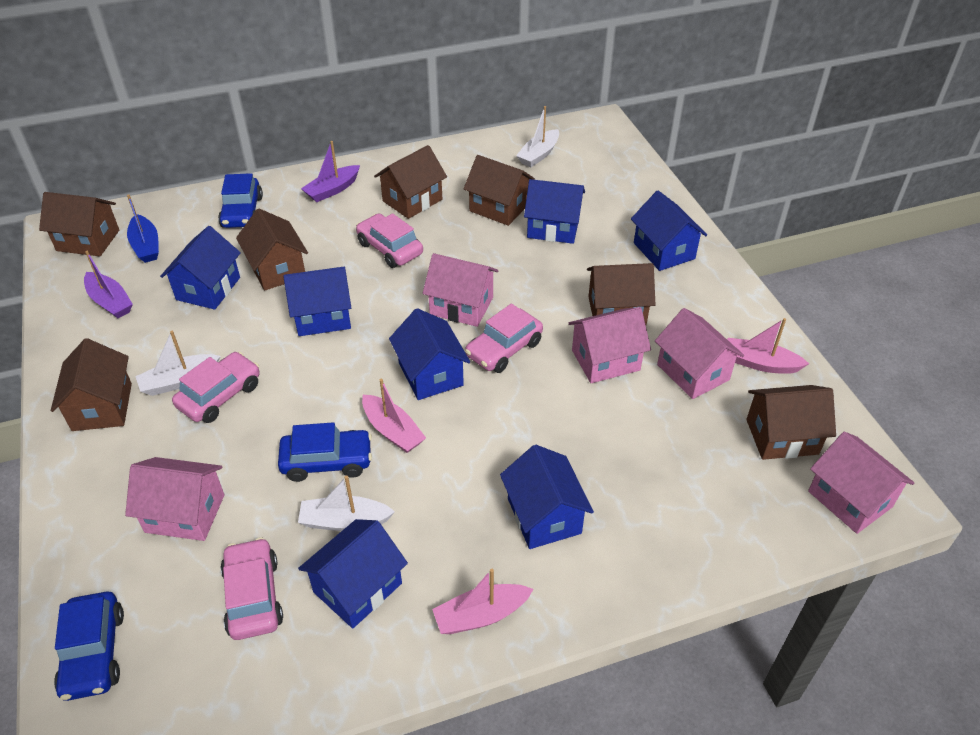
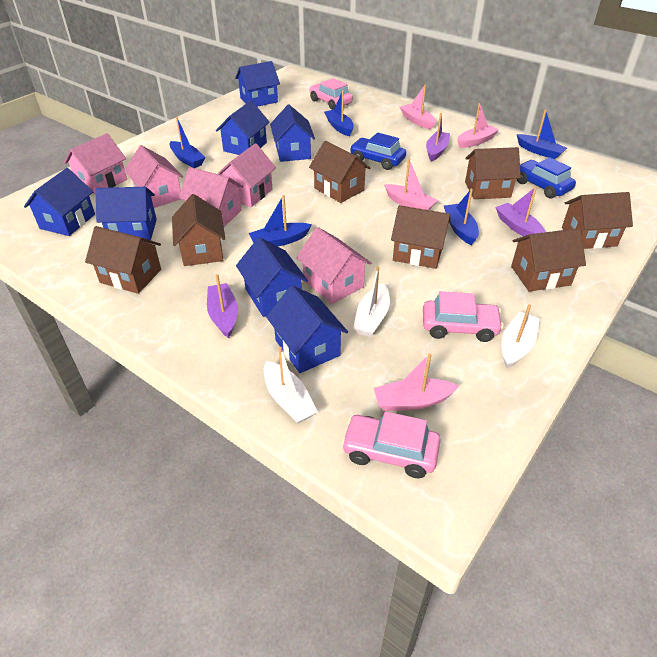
blue boat: 1 -> 5
blue car: 3 -> 2
pink boat: 3 -> 4
pink car: 4 -> 3
purple boat: 2 -> 3

